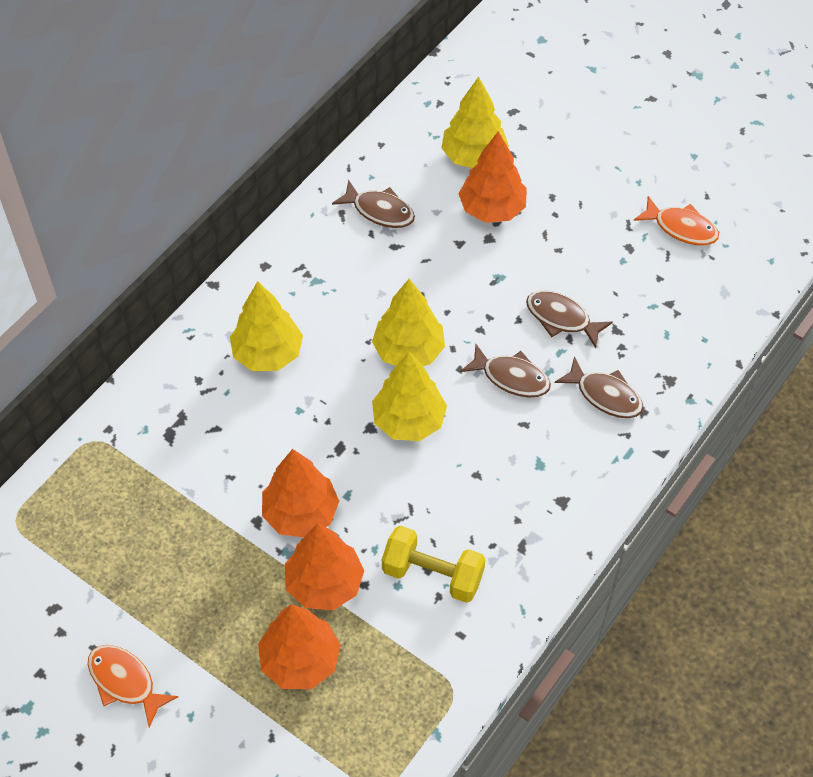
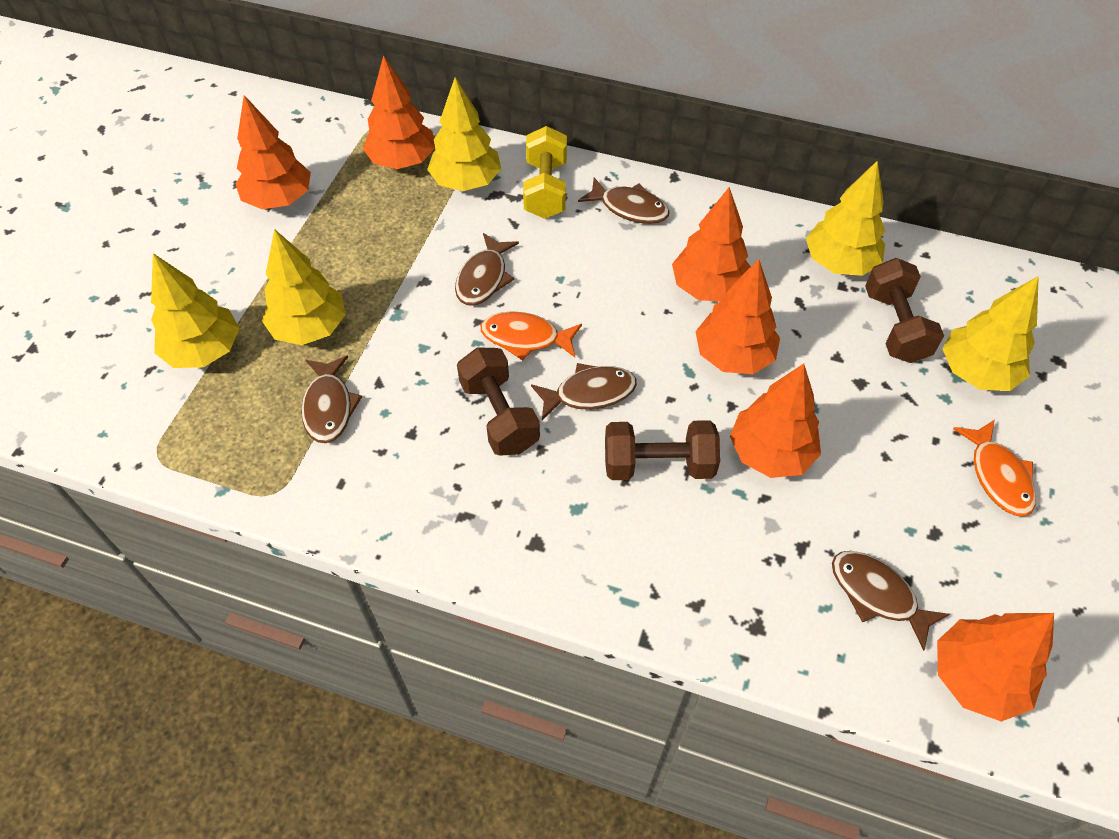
brown dumbbell: 0 -> 3
brown fish: 4 -> 5
orange tree: 4 -> 6
yellow tree: 4 -> 5

